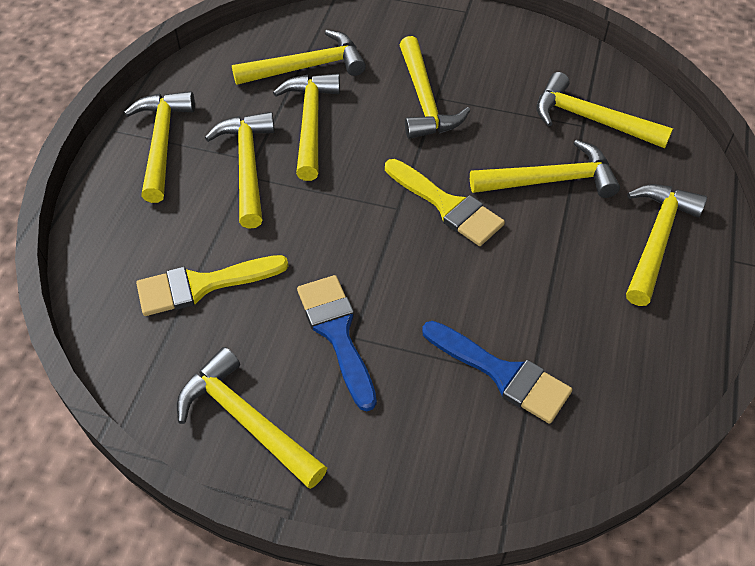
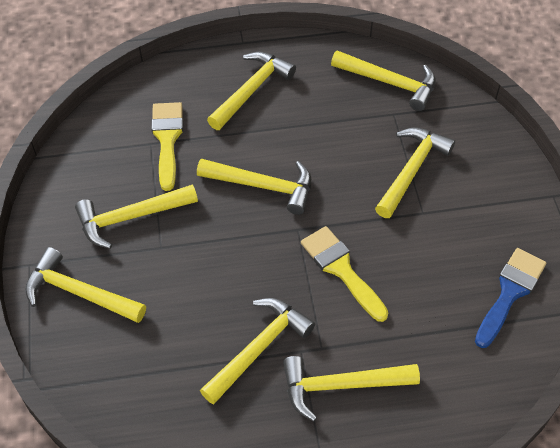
blue brush: 2 -> 1
yellow hammer: 9 -> 8

